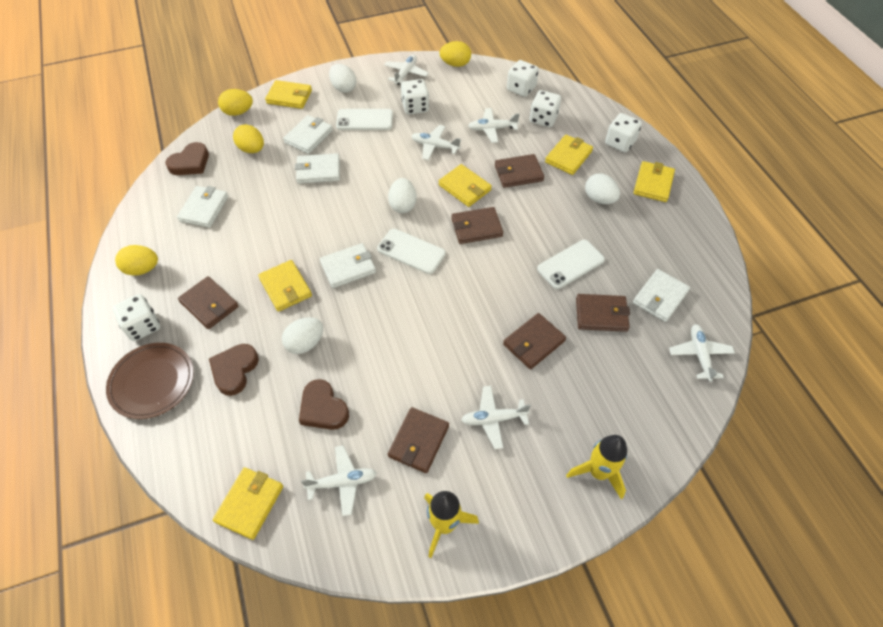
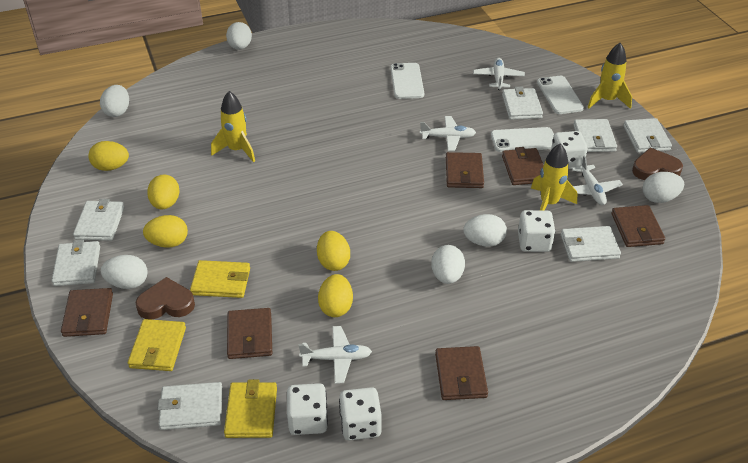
brown heart: 3 -> 2
brown plate: 1 -> 0
white dice: 5 -> 4
white egg: 4 -> 6
white plane: 6 -> 4
white wallet: 5 -> 7
yellow egg: 4 -> 5
yellow rocket: 2 -> 3
yellow wallet: 6 -> 3

